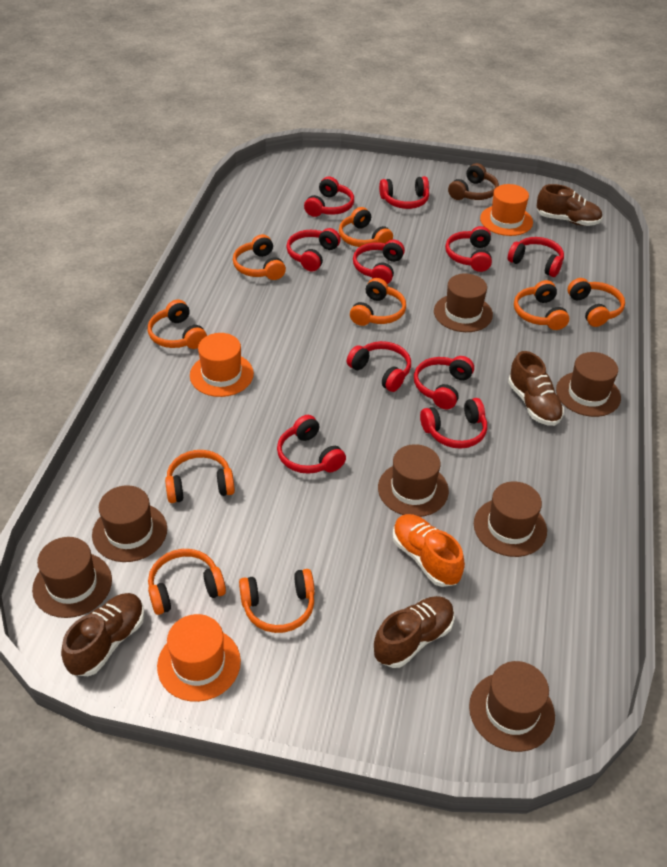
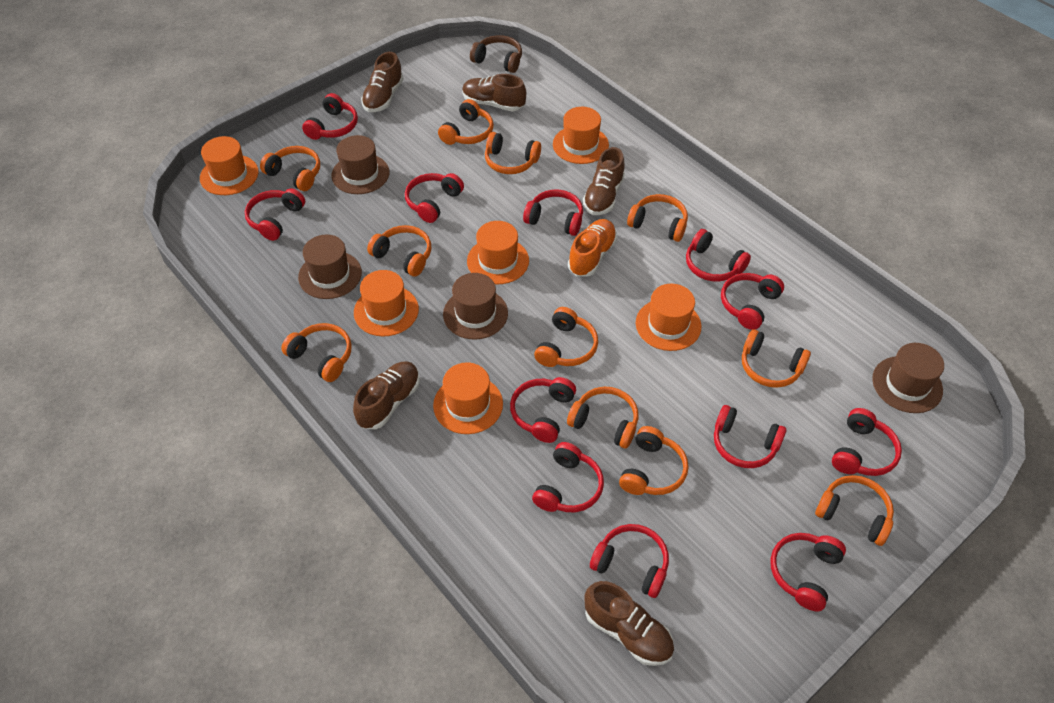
brown hat: 7 -> 4
brown shoe: 4 -> 5
orange hat: 3 -> 6
orange headphones: 9 -> 11
red headphones: 10 -> 12

